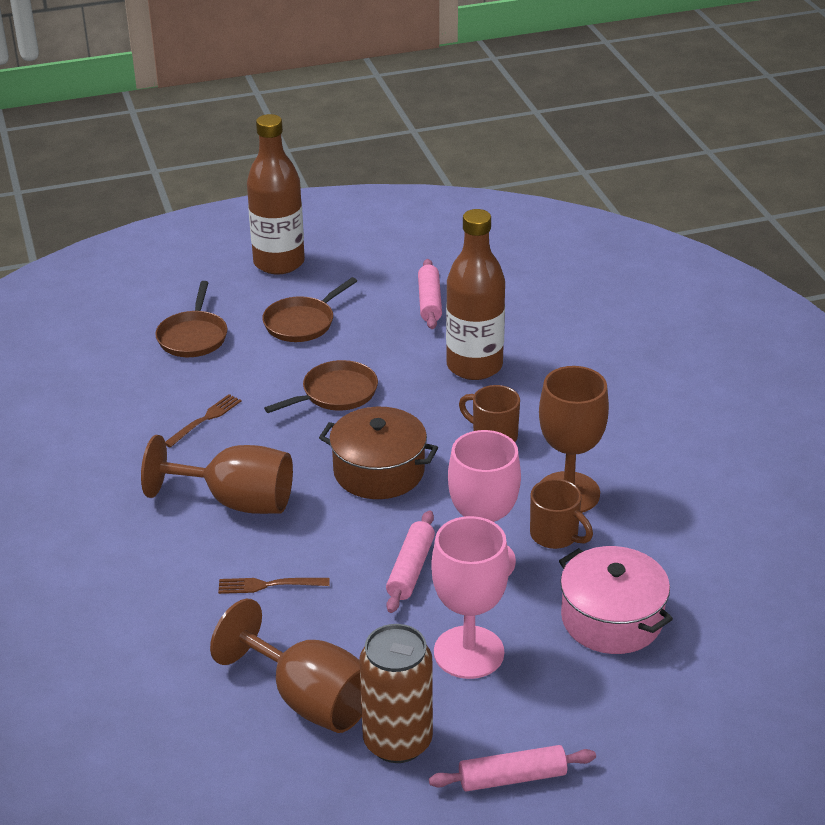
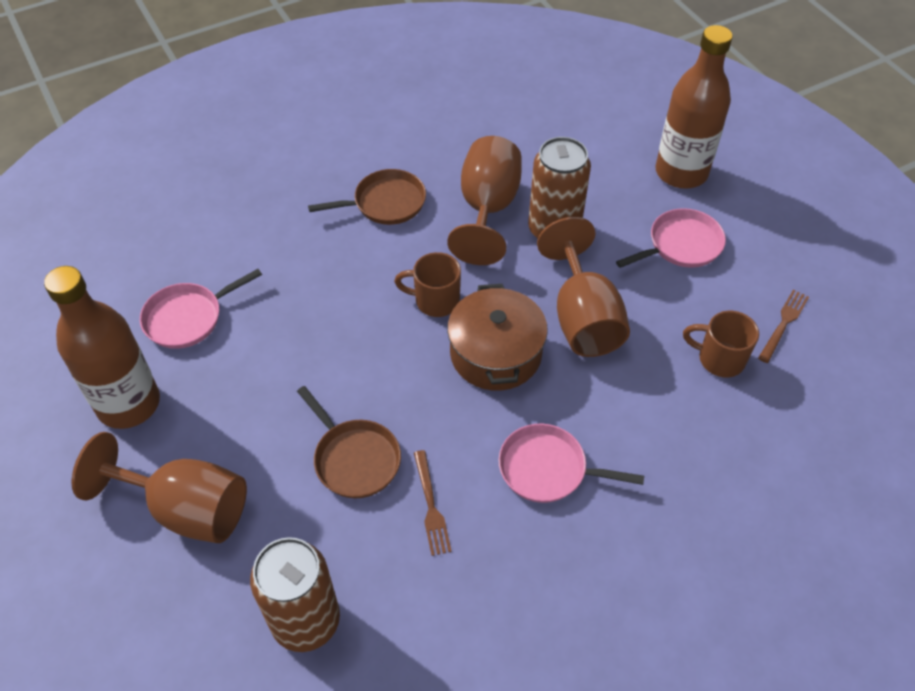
brown can: 1 -> 2
brown pan: 3 -> 2
pink goblet: 2 -> 0
pink pan: 0 -> 3
pink pot: 1 -> 0
pink rolling pin: 3 -> 0

